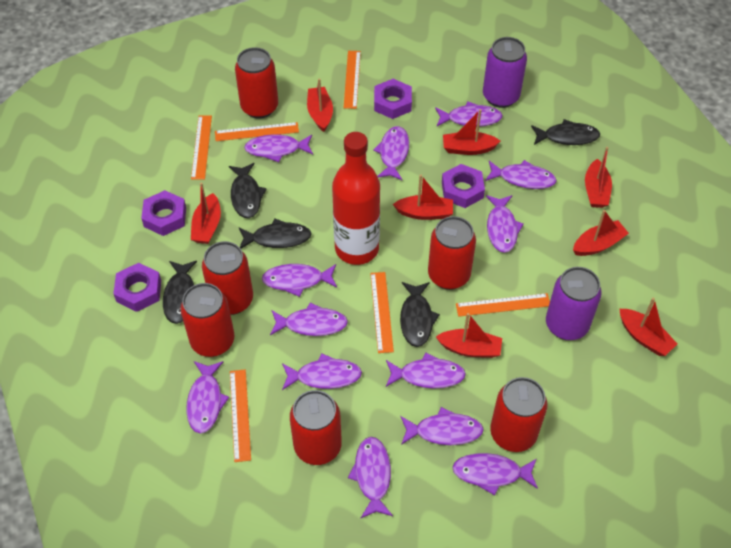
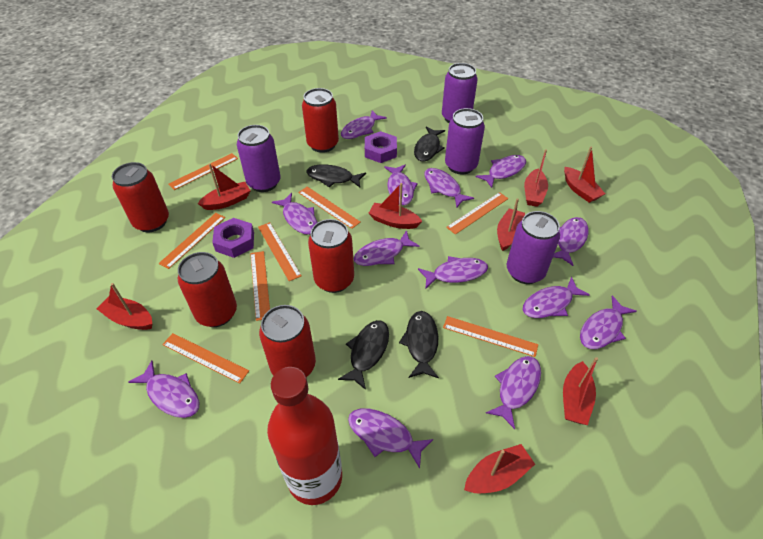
black fish: 5 -> 4
orange ruler: 6 -> 8
purple can: 2 -> 4
purple nut: 4 -> 2
red can: 6 -> 5

